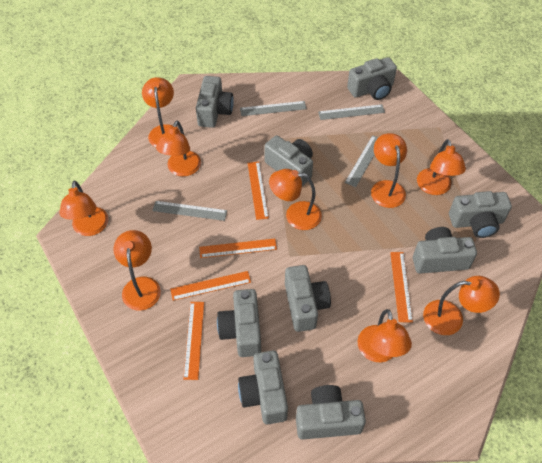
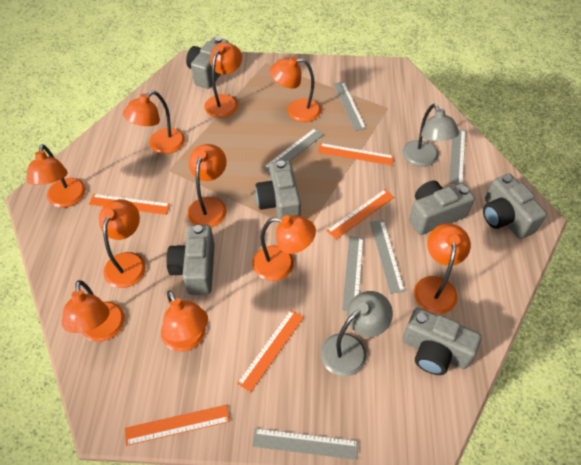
grey camera: 9 -> 6
grey lamp: 0 -> 2
grey ruler: 4 -> 6
orange lamp: 9 -> 10

